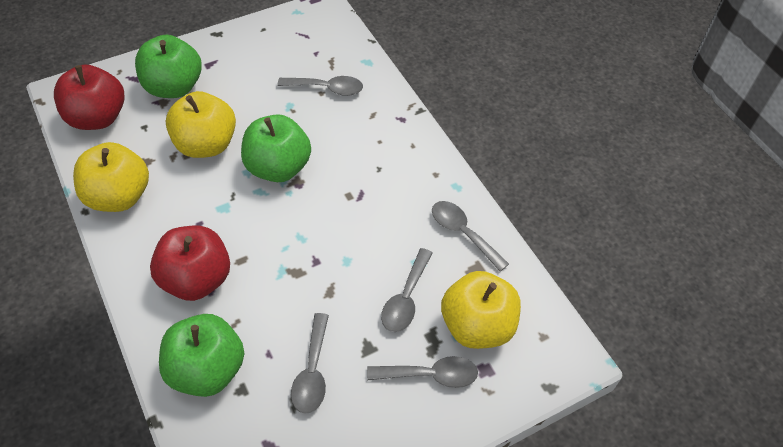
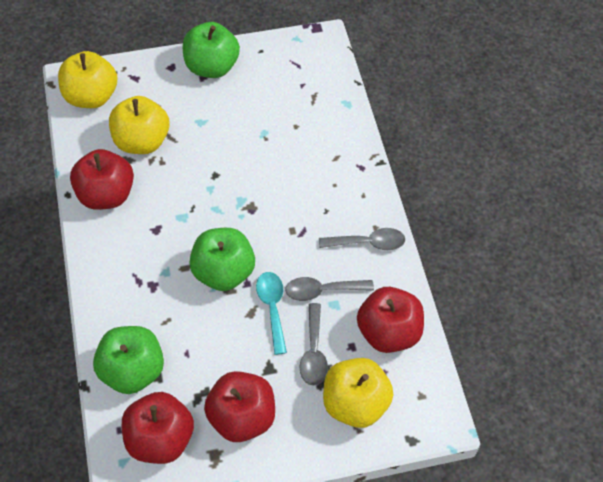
grey spoon: 5 -> 3
red apple: 2 -> 4
turquoise spoon: 0 -> 1

